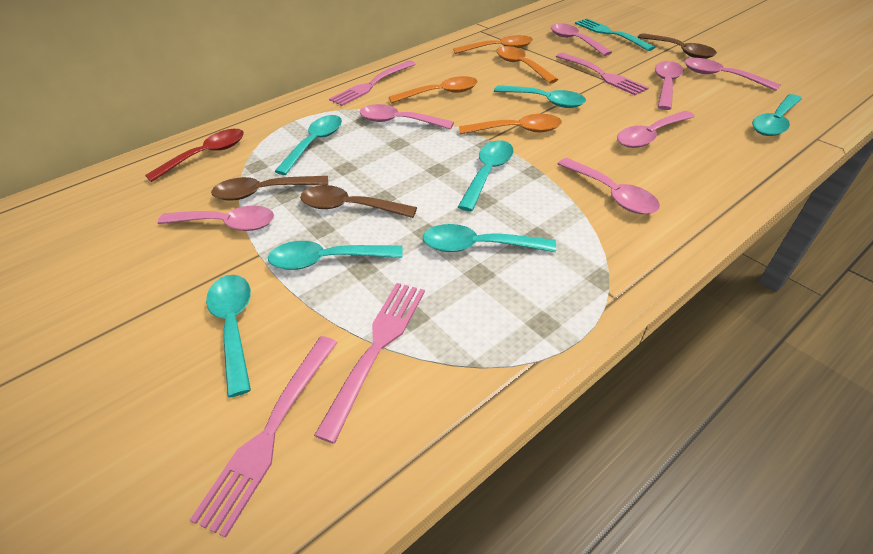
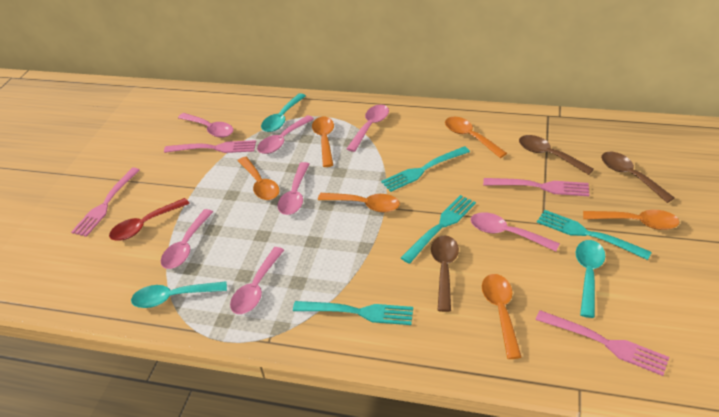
orange spoon: 4 -> 6
turquoise fork: 1 -> 4
turquoise spoon: 7 -> 3

